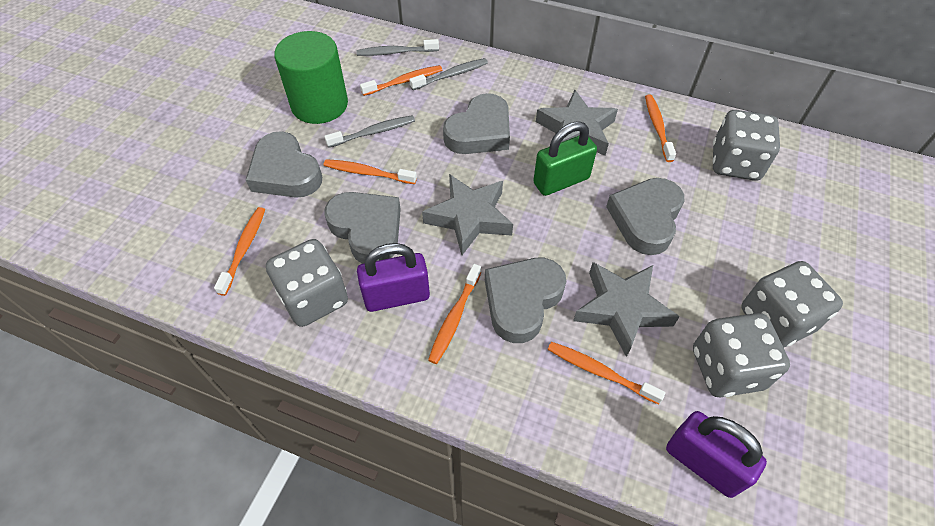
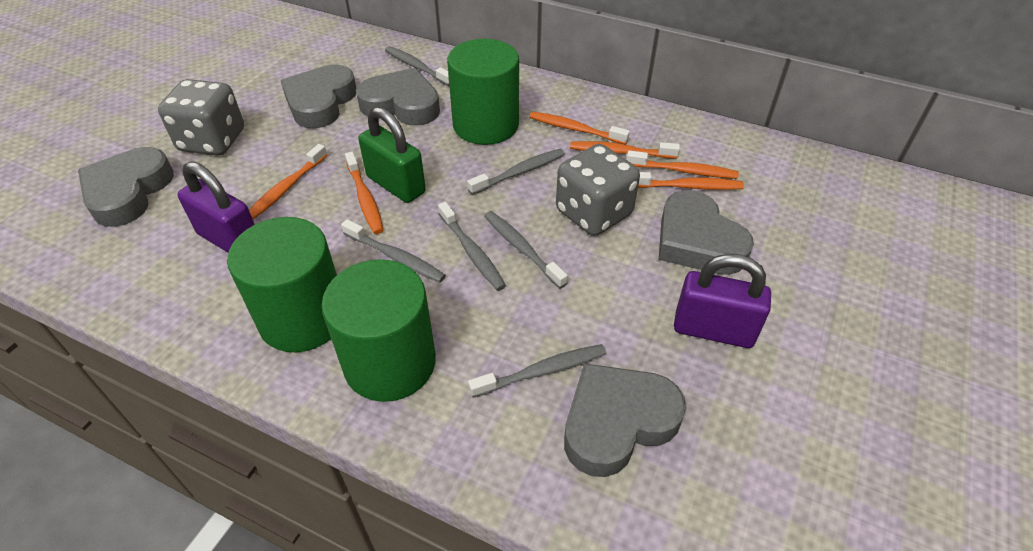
green cylinder: 1 -> 3
grey dice: 4 -> 2
grey star: 3 -> 0
grey toothbrush: 3 -> 6

